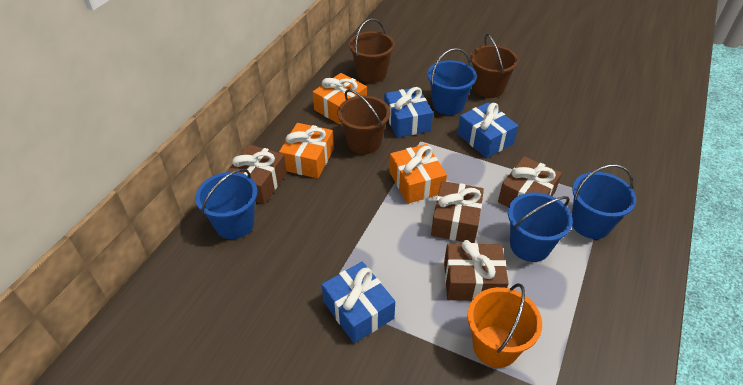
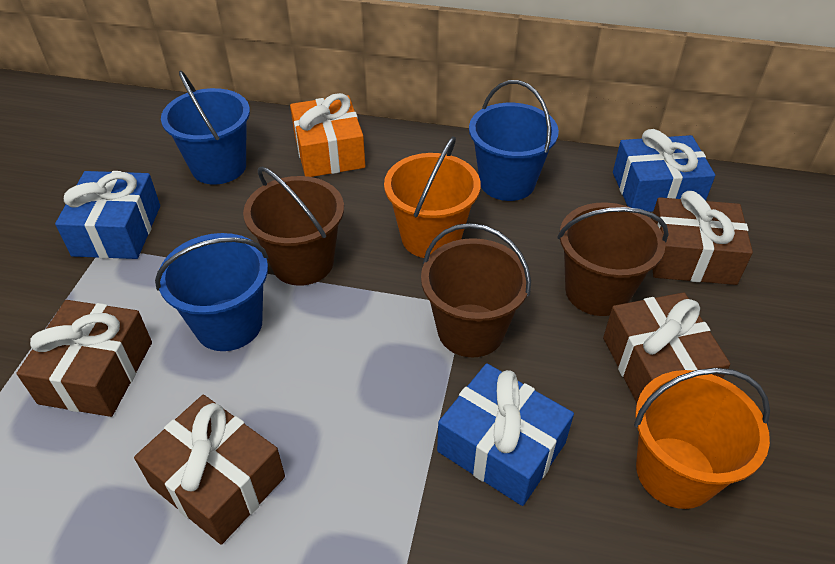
blue bucket: 4 -> 3
orange bucket: 1 -> 2
orange gift: 3 -> 1

